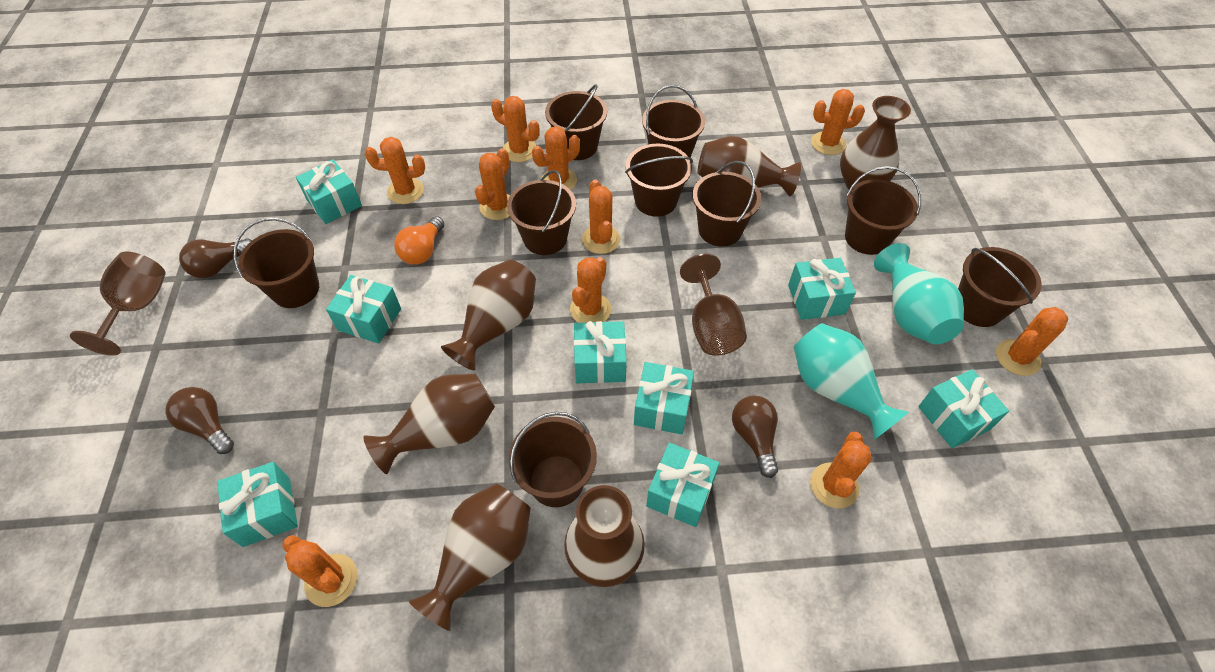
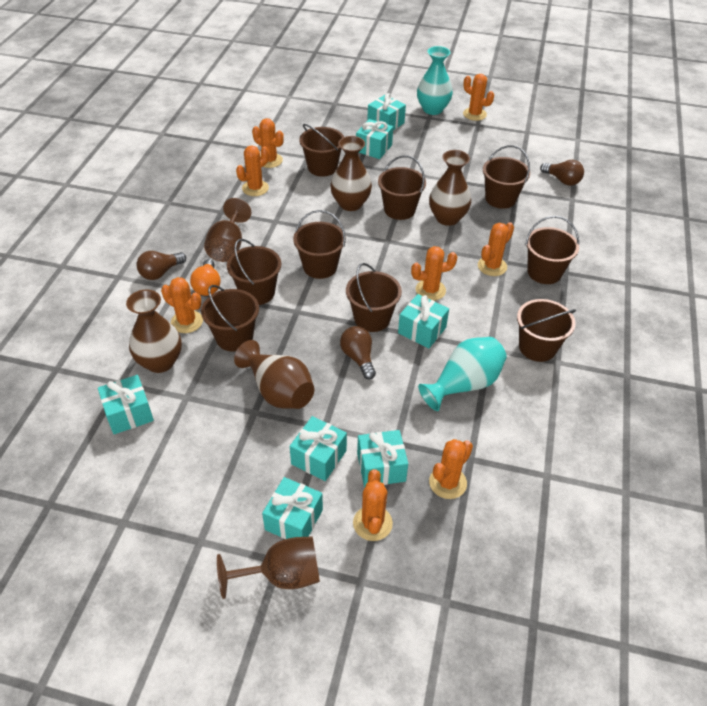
brown vase: 6 -> 4
orange cactus: 10 -> 8
turquoise gift: 8 -> 7

